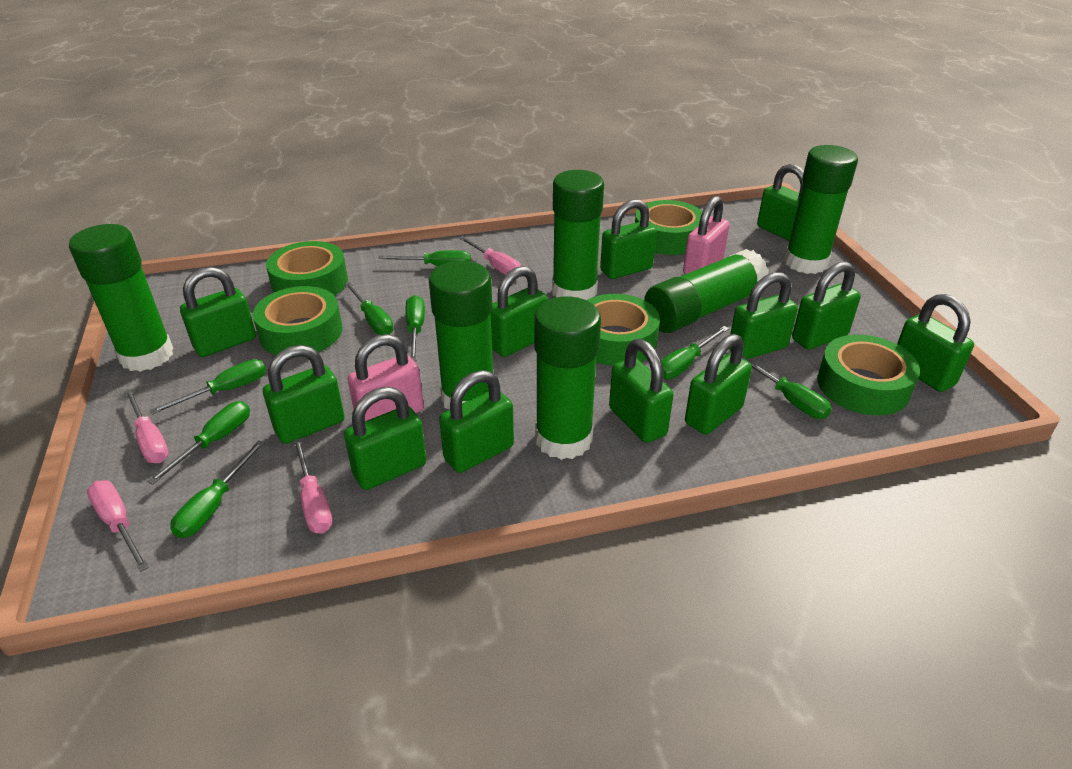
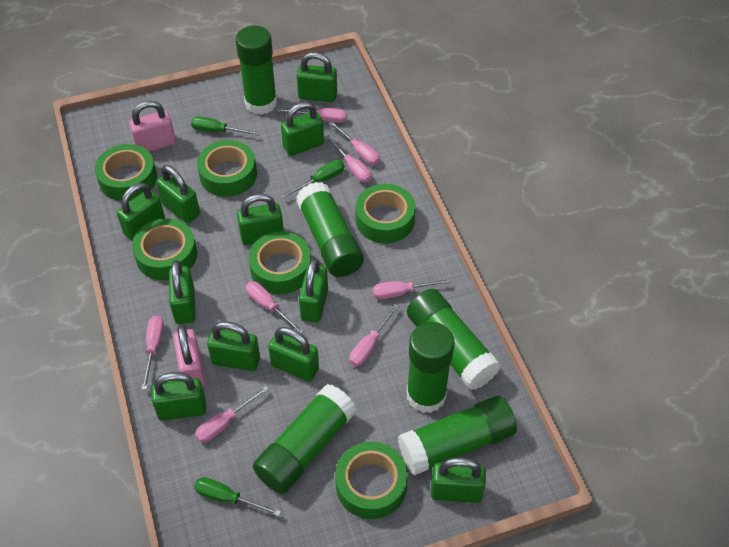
green padlock: 12 -> 11
green screwdriver: 8 -> 3
green tape: 5 -> 6
pink screwdriver: 4 -> 8

